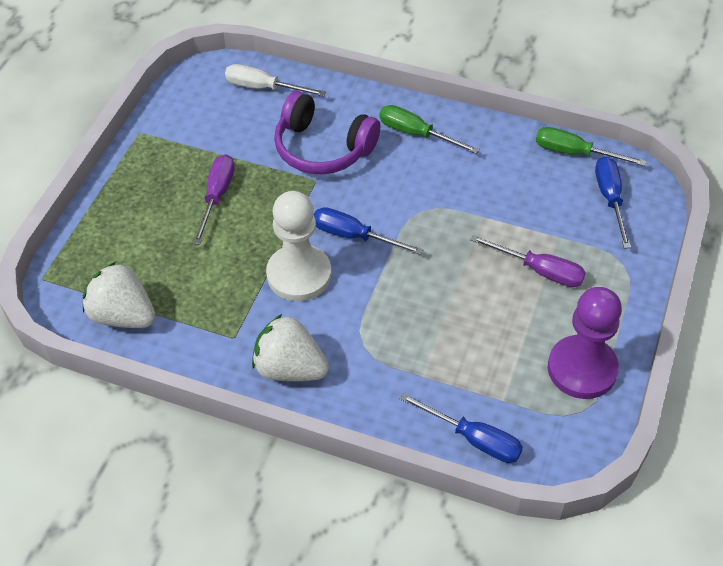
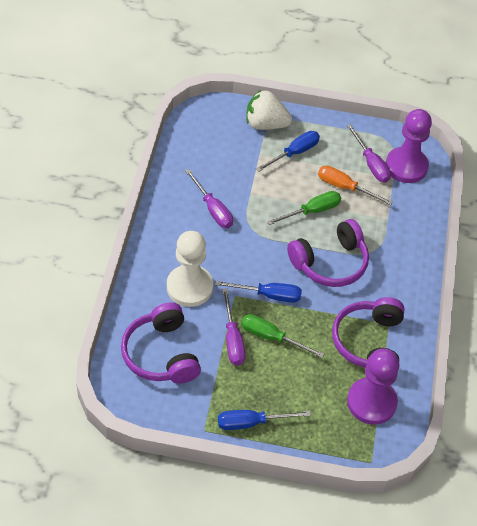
orange screwdriver: 0 -> 1
purple headphones: 1 -> 3
purple pawn: 1 -> 2
purple screwdriver: 2 -> 3
white screwdriver: 1 -> 0
white strawberry: 2 -> 1

